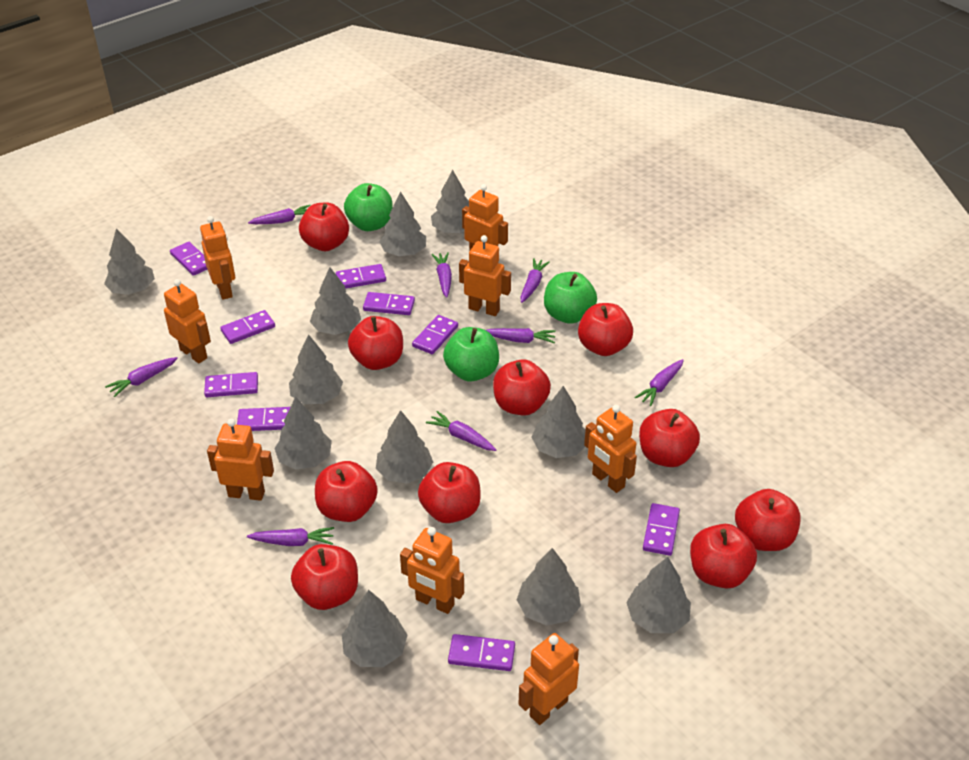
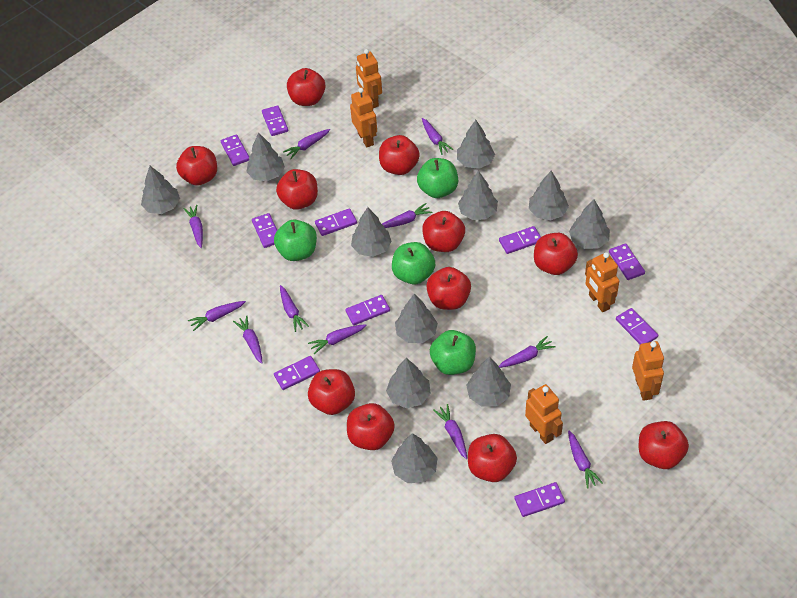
green apple: 3 -> 4
orange robot: 8 -> 5
purple carrot: 8 -> 11
purple domino: 9 -> 10
red apple: 10 -> 11

